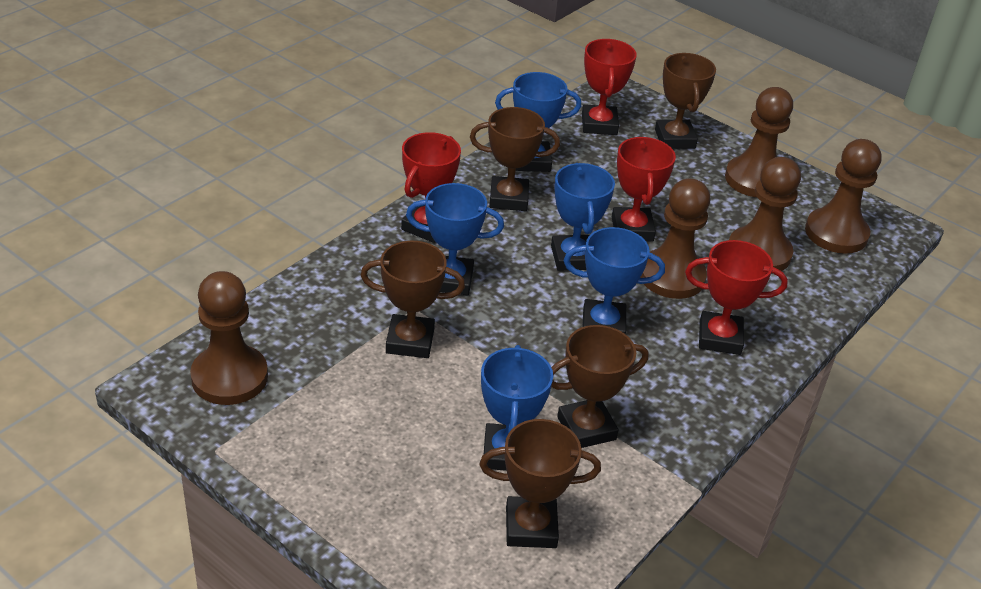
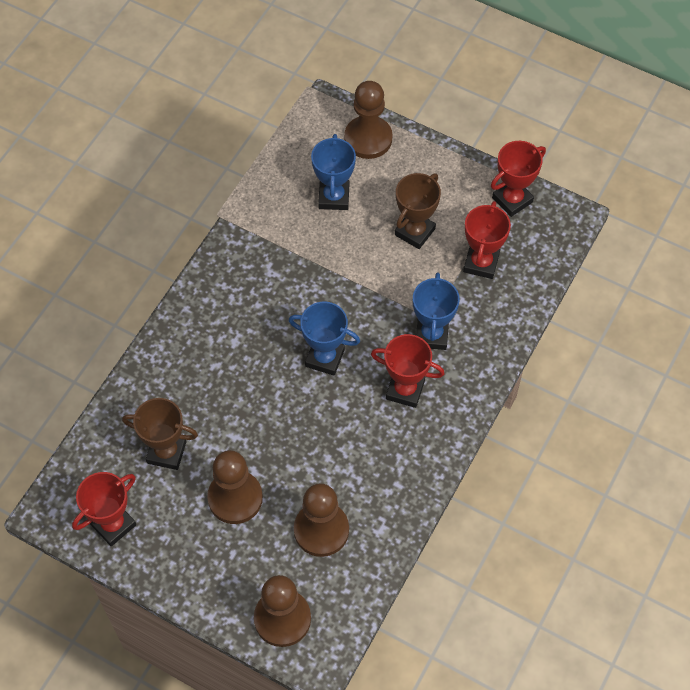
blue trophy: 5 -> 3
brown pawn: 5 -> 4
brown trophy: 5 -> 2

